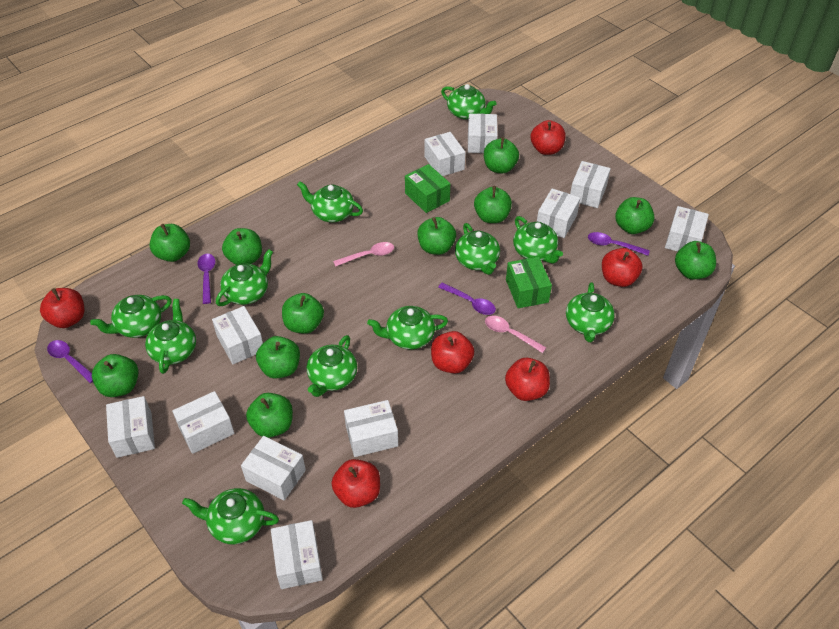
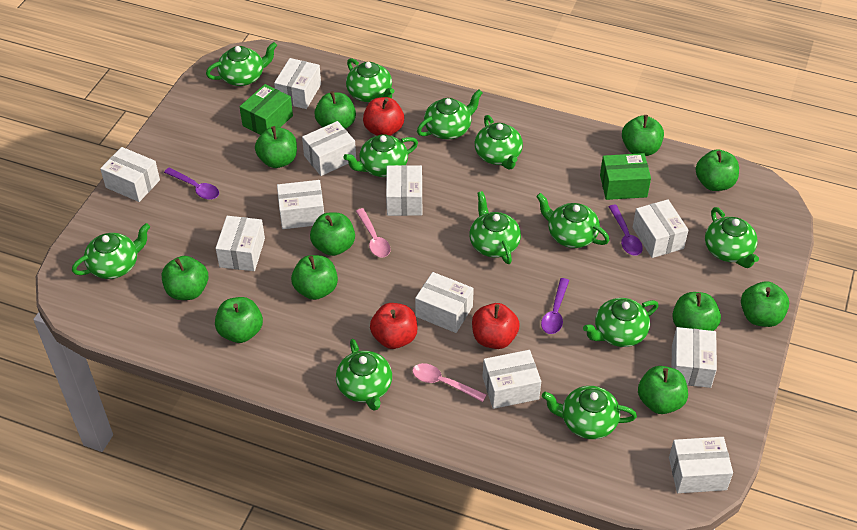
green teapot: 11 -> 12
purple spoon: 4 -> 3
red apple: 6 -> 3

